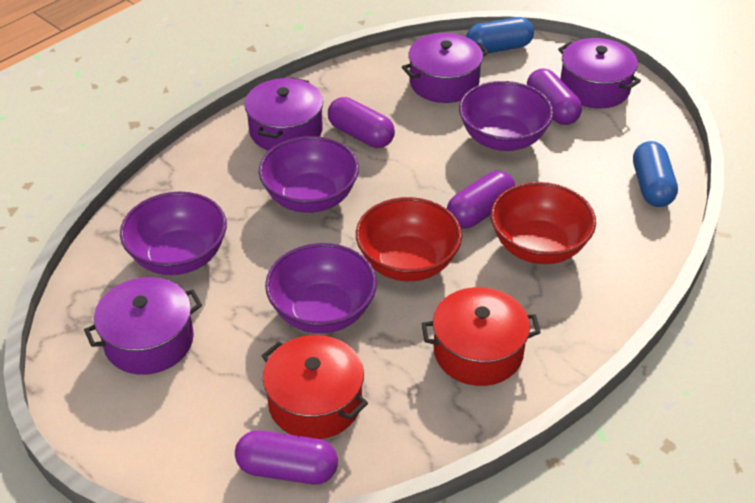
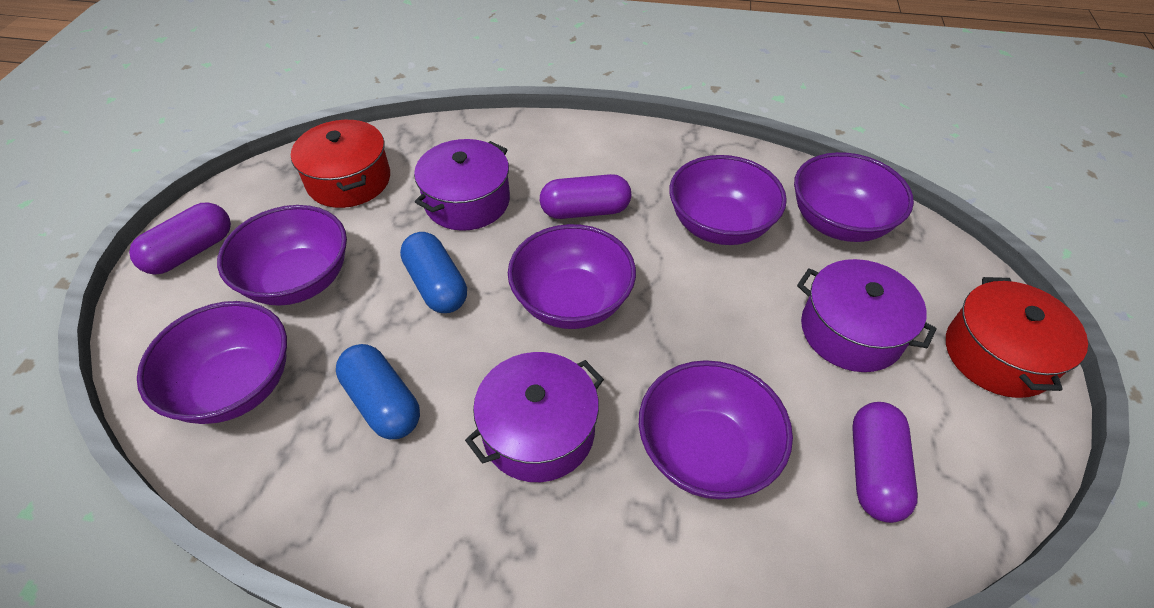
purple bowl: 4 -> 6
purple capsule: 4 -> 3
purple pot: 4 -> 3
red bowl: 2 -> 0

